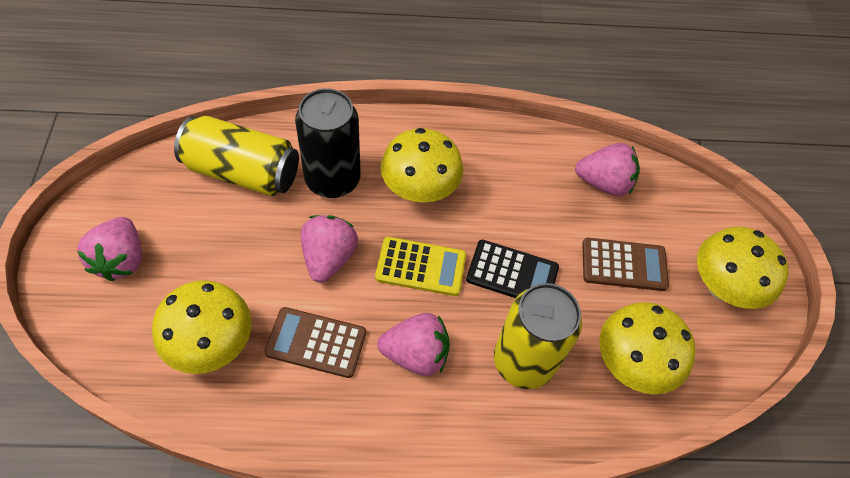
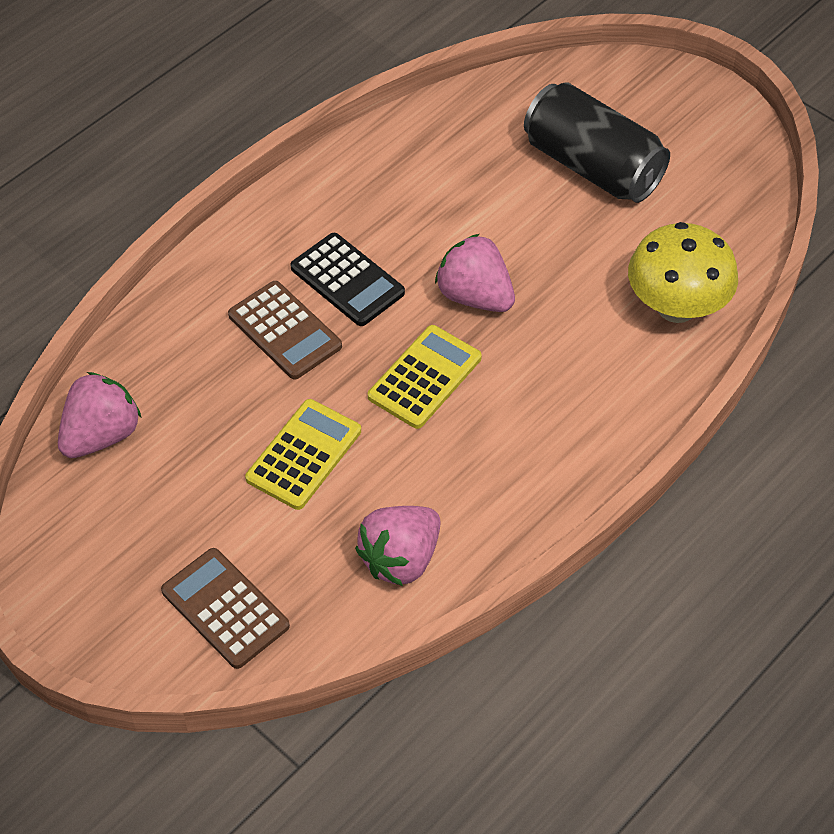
pink strawberry: 4 -> 3
yellow calculator: 1 -> 2
yellow can: 2 -> 0
yellow mushroom: 4 -> 1

